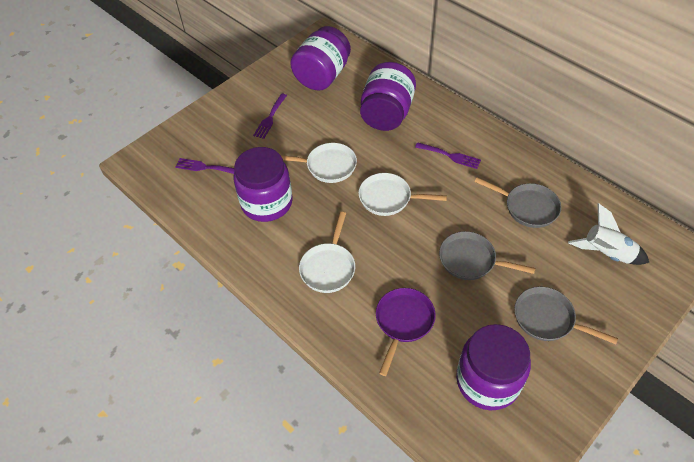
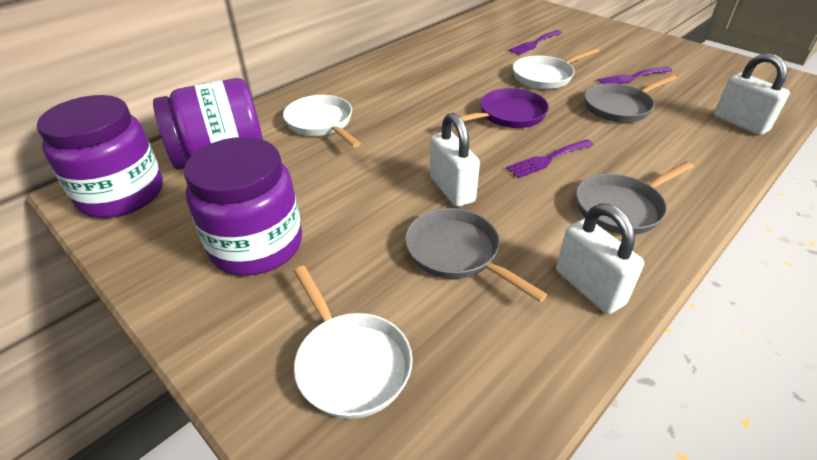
purple jar: 4 -> 3
white padlock: 0 -> 3
white rocket: 1 -> 0

